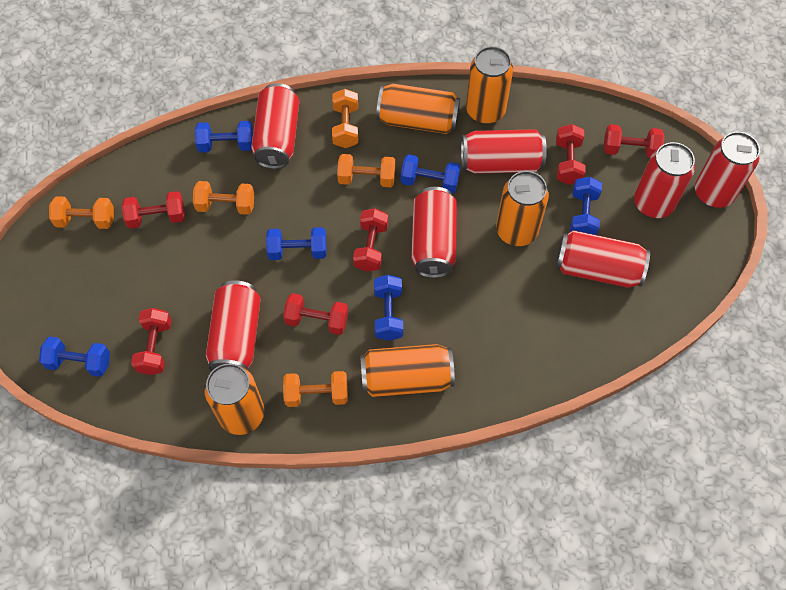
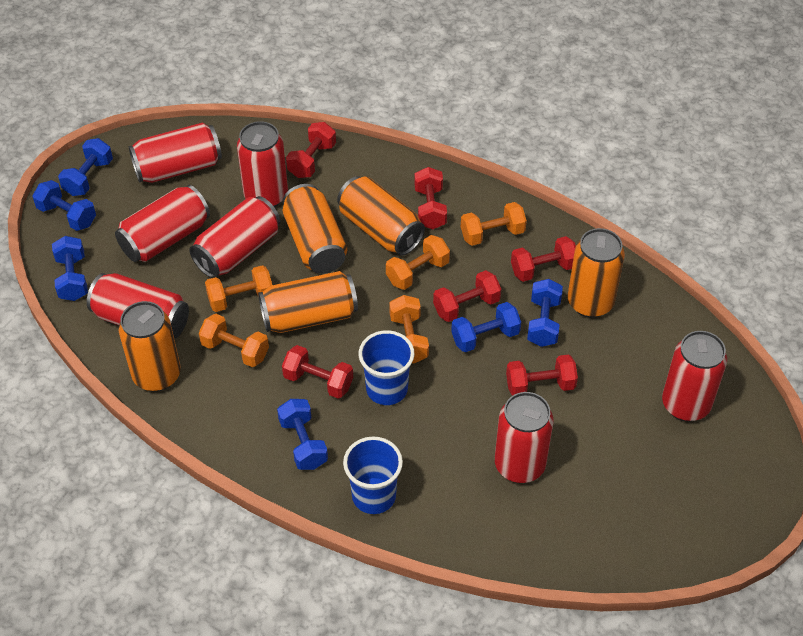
blue cup: 0 -> 2

